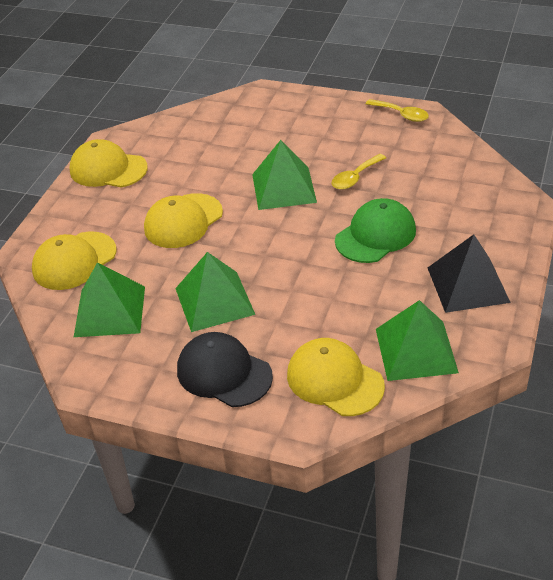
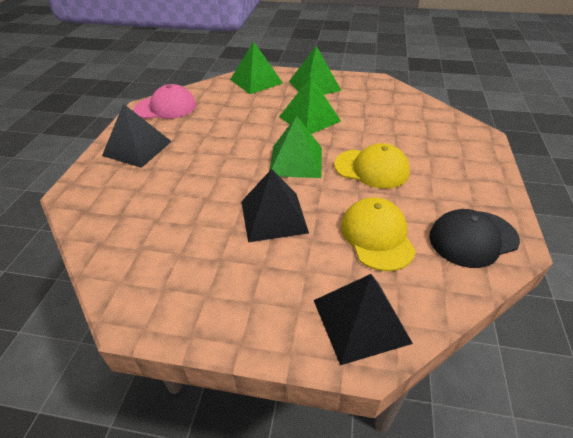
black pyramid: 1 -> 3
green cap: 1 -> 0
pink cap: 0 -> 1
yellow cap: 4 -> 2
yellow spoon: 2 -> 0

